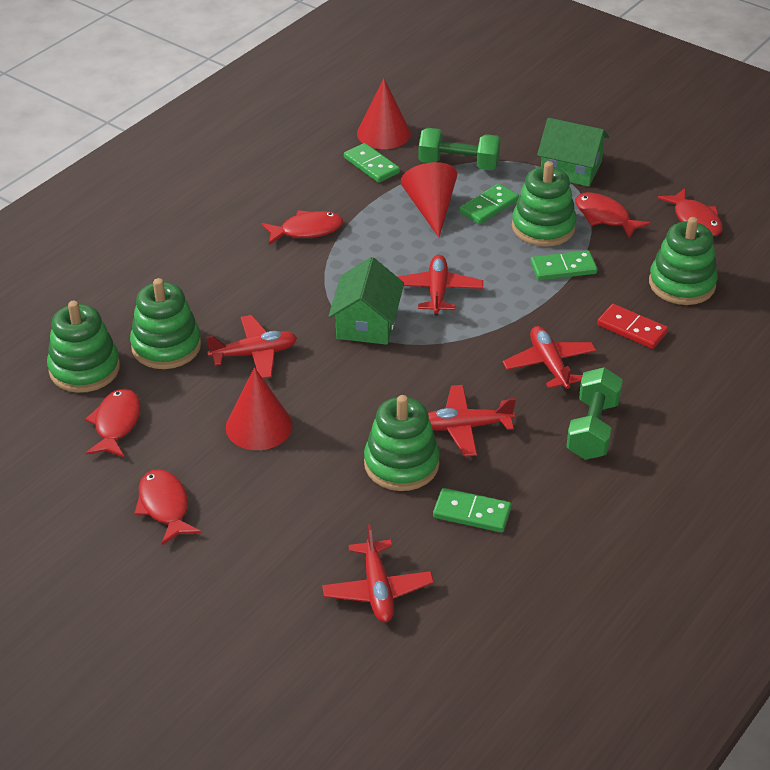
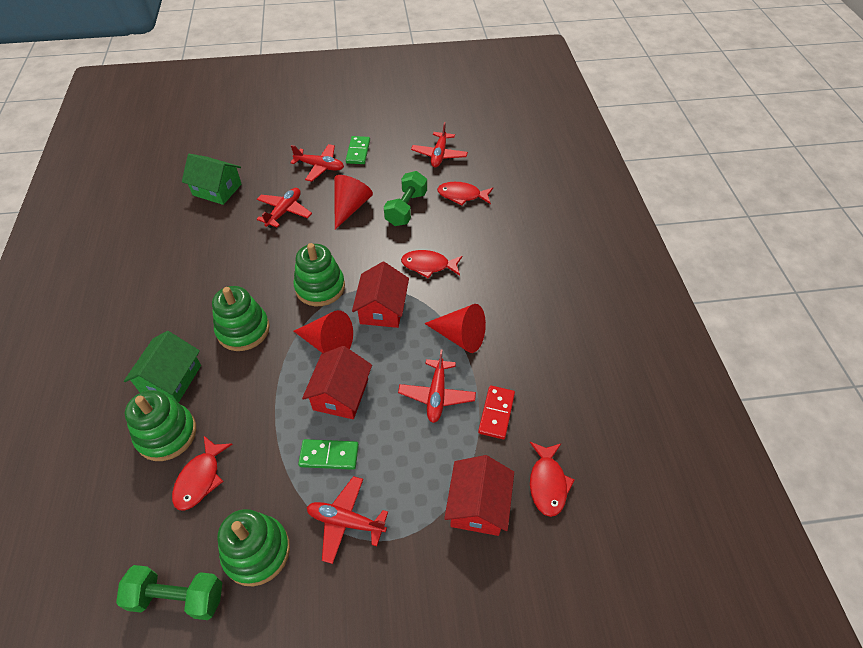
green domino: 4 -> 2
green stacking toy: 5 -> 4
red fish: 5 -> 4
red house: 0 -> 3

